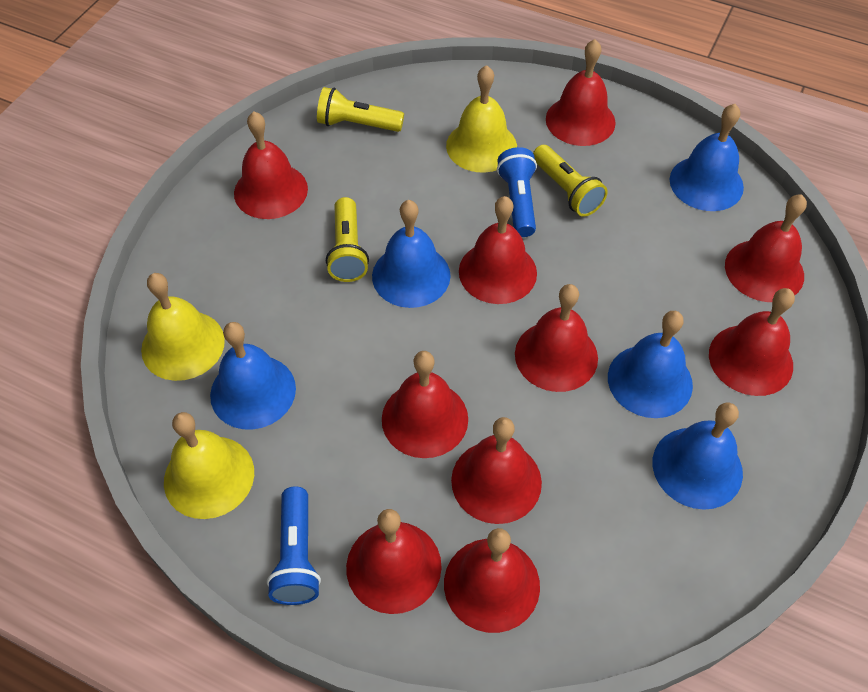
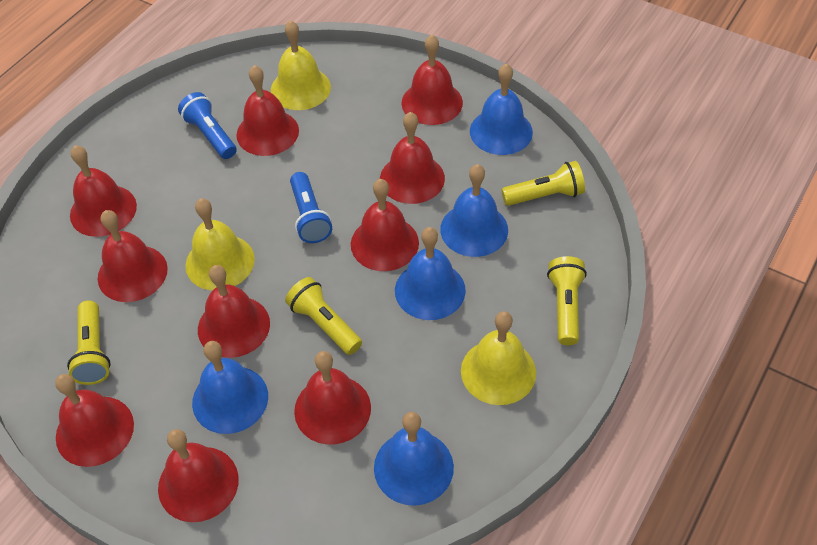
yellow flashlight: 3 -> 4

